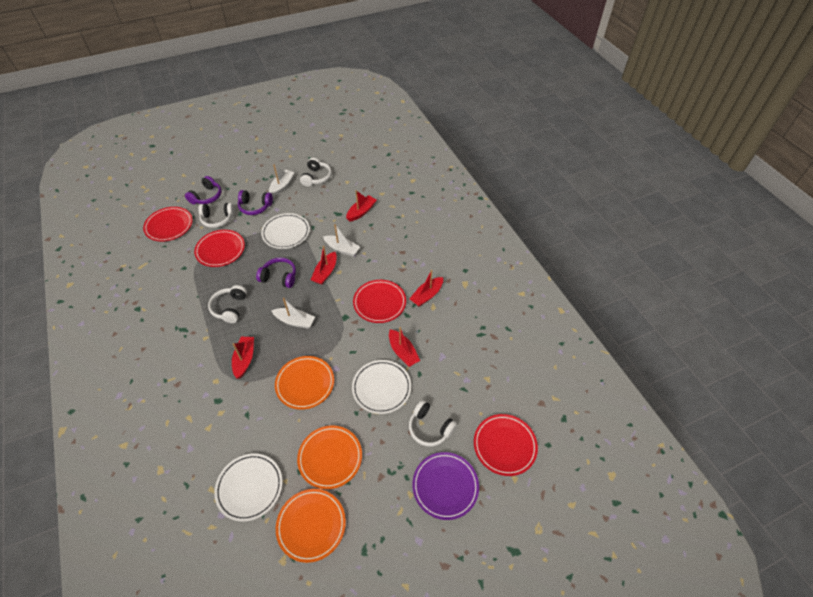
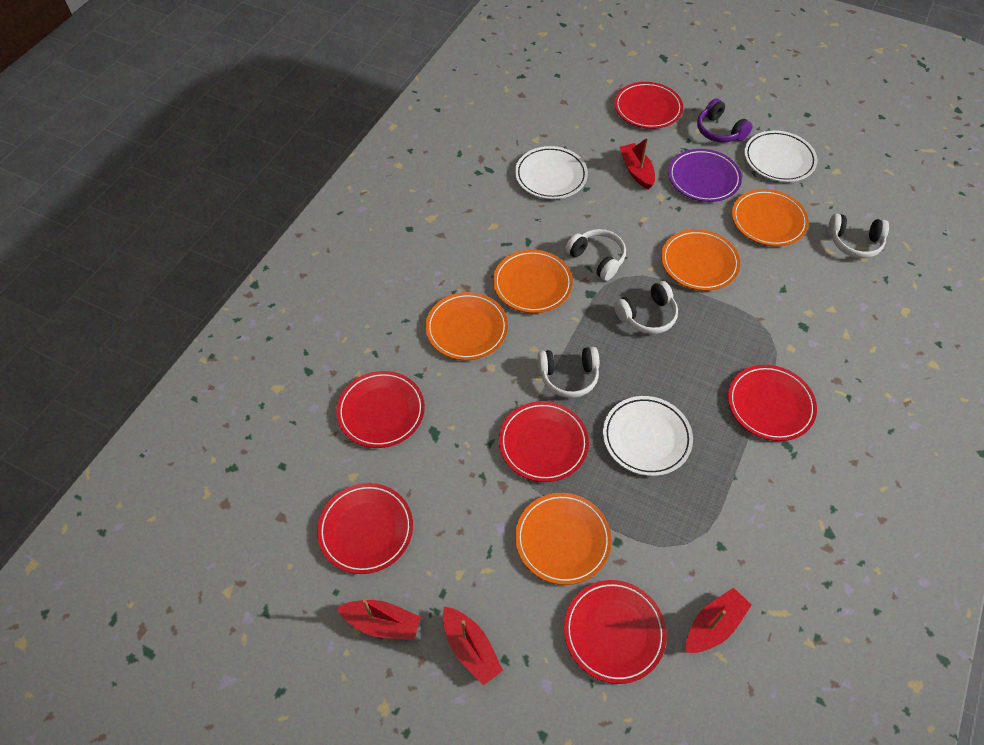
orange plate: 3 -> 5
purple headphones: 3 -> 1
red boat: 5 -> 4
red plate: 4 -> 6
white boat: 3 -> 0

